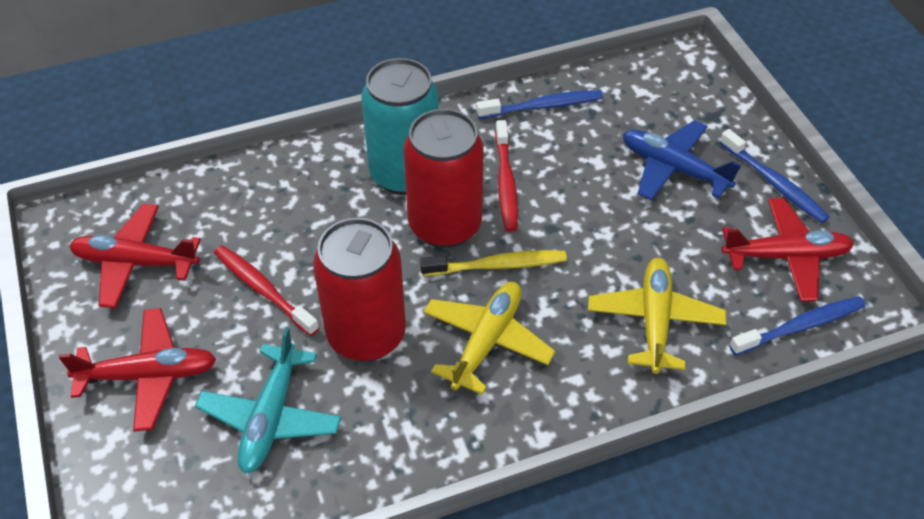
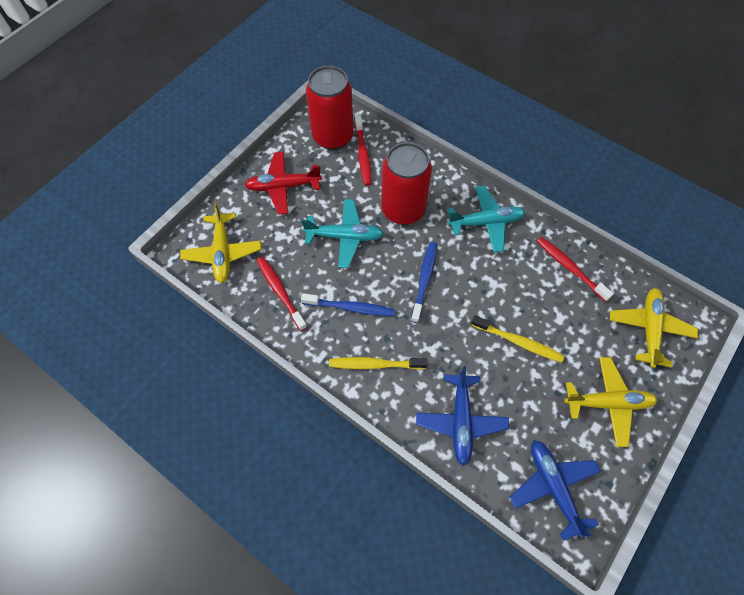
blue plane: 1 -> 2
blue toothbrush: 3 -> 2
red plane: 3 -> 1
red toothbrush: 2 -> 3
turquoise can: 1 -> 0
turquoise plane: 1 -> 2
yellow plane: 2 -> 3
yellow toothbrush: 1 -> 2

